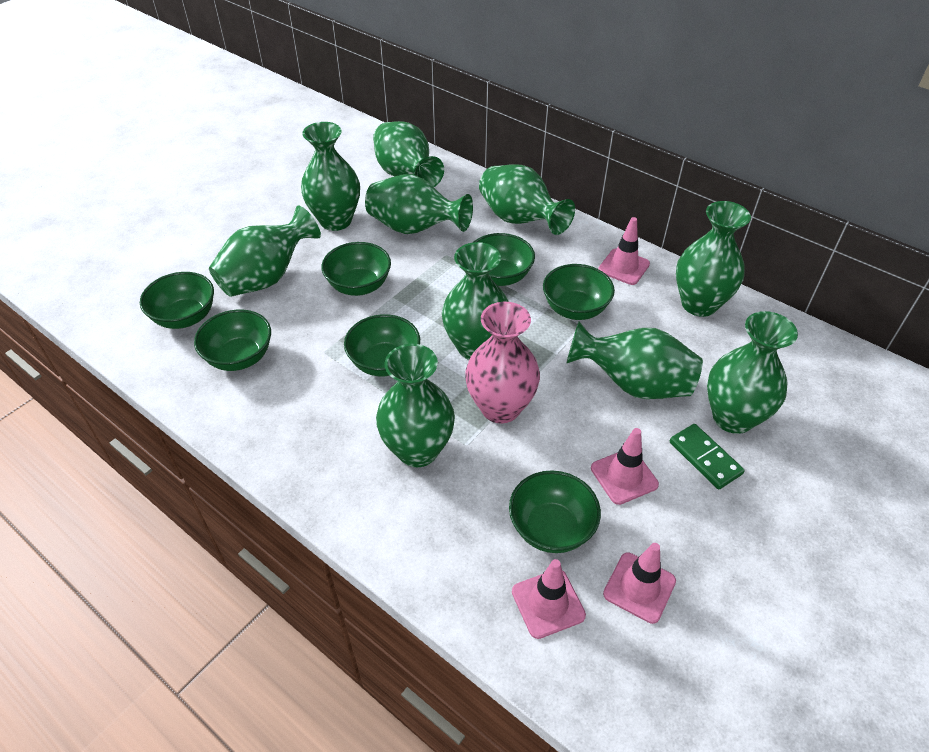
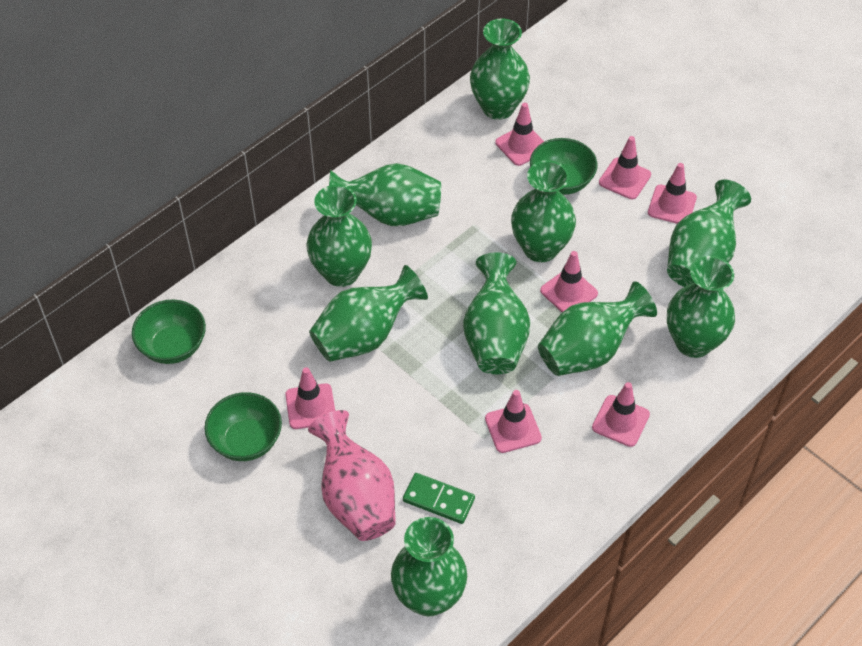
green bowl: 7 -> 3
pink traffic cone: 4 -> 7

